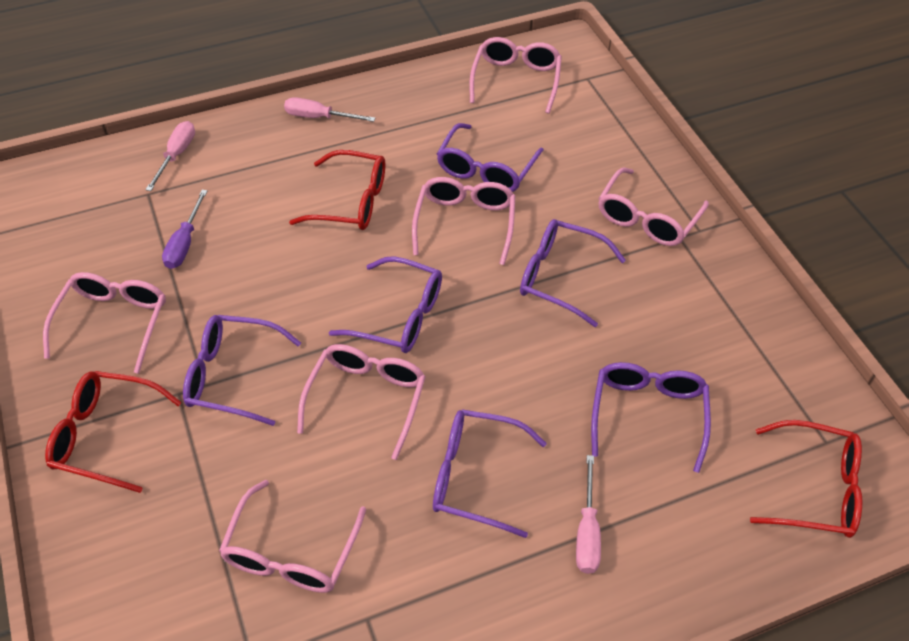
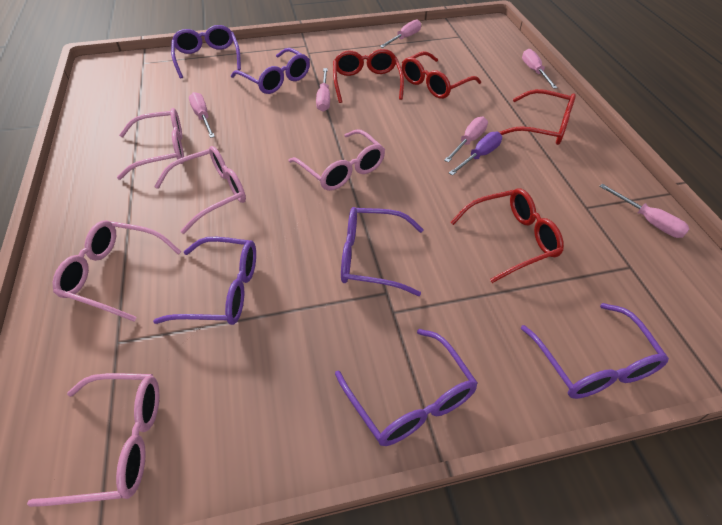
pink glasses: 6 -> 5
pink screwdriver: 3 -> 6
red glasses: 3 -> 4

